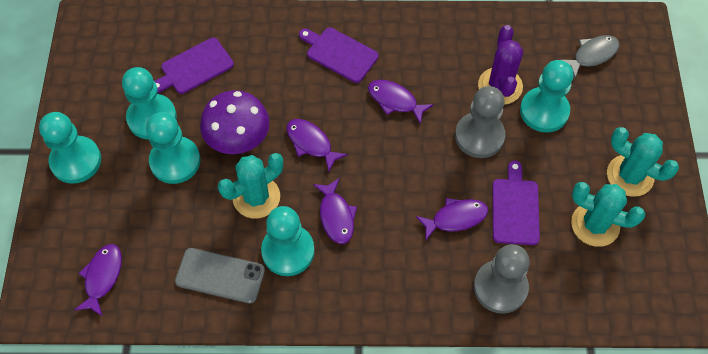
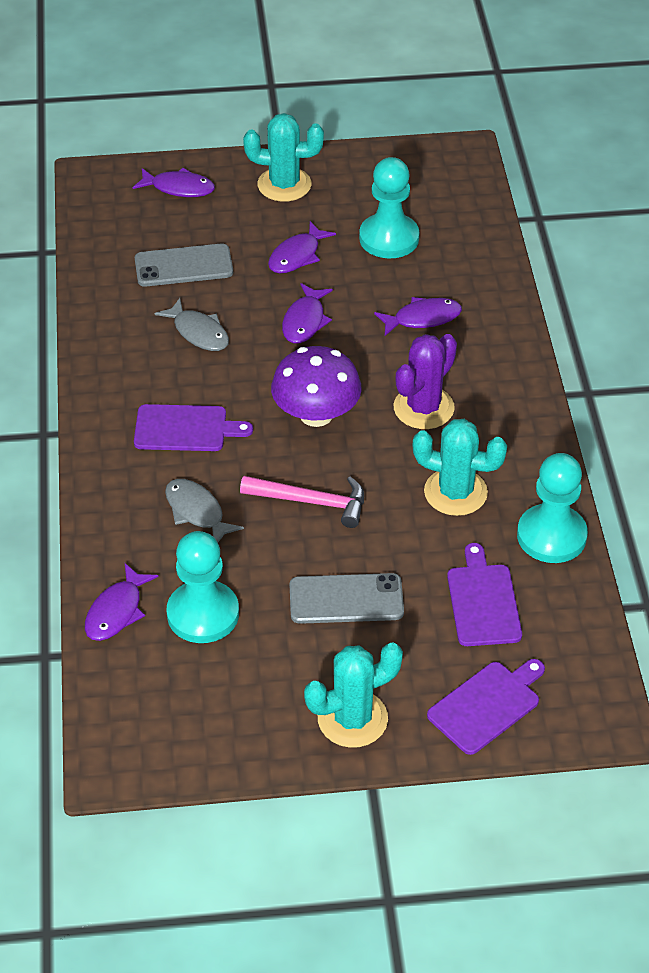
grey fish: 1 -> 2
grey pawn: 2 -> 0
grey phone: 1 -> 2
pink hammer: 0 -> 1
turquoise pawn: 5 -> 3

